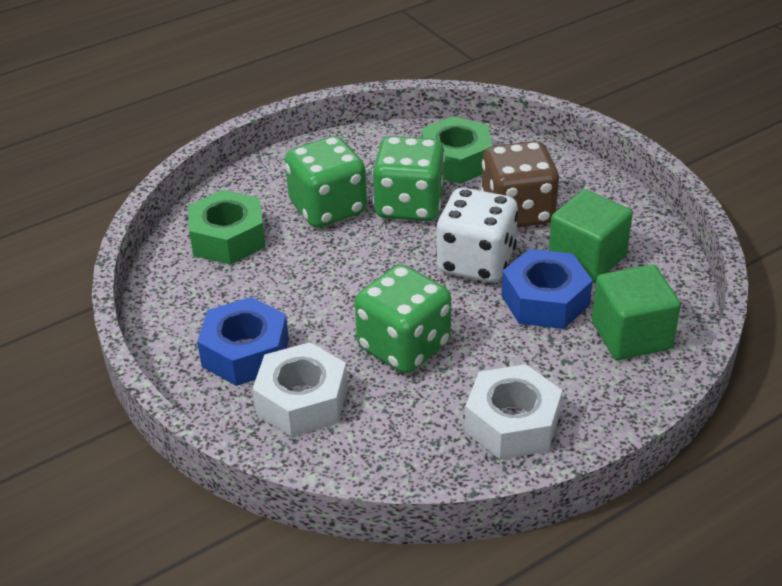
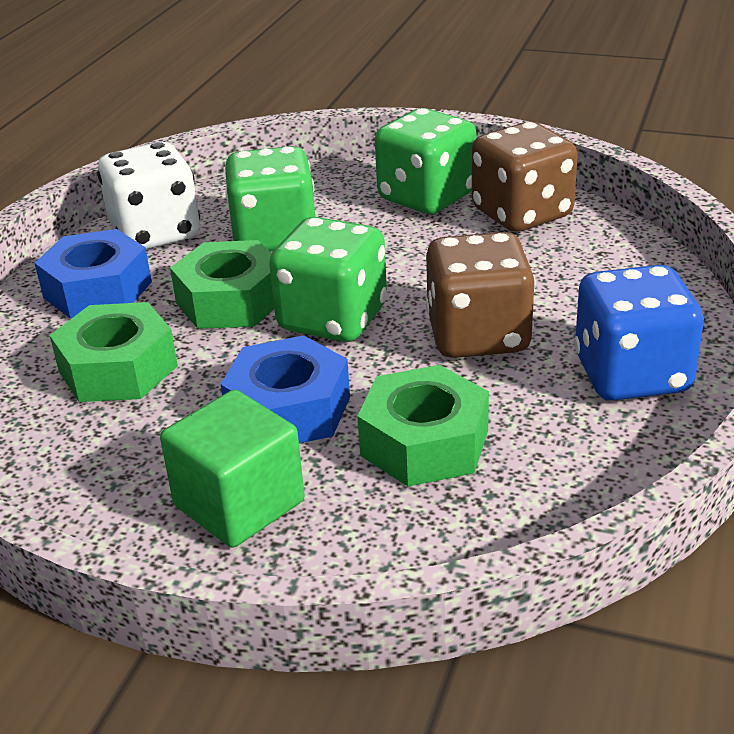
blue dice: 0 -> 1
brown dice: 1 -> 2
green cube: 2 -> 1
green nut: 2 -> 3
white nut: 2 -> 0

